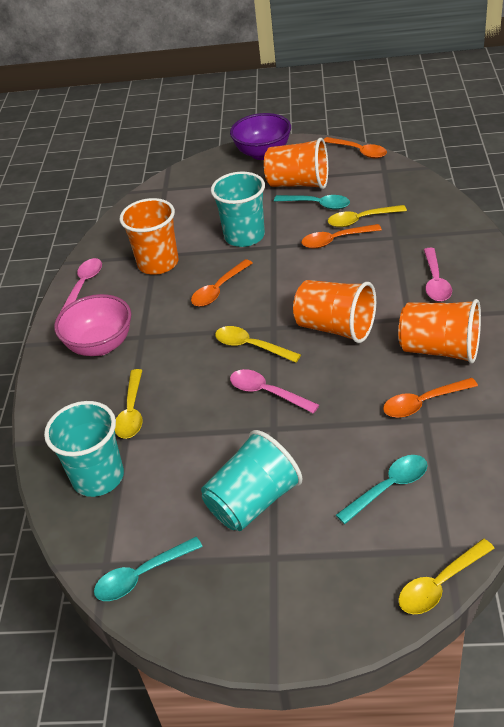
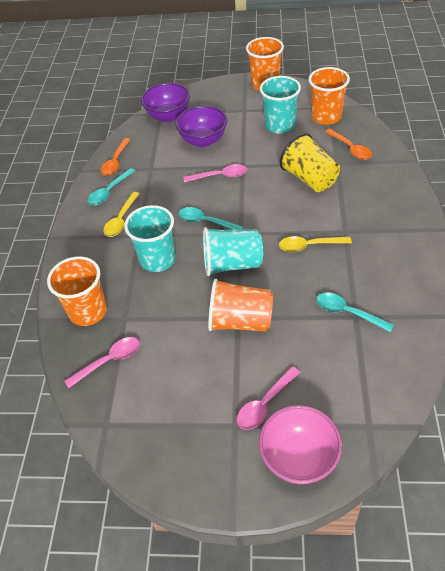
orange spoon: 4 -> 2
purple bowl: 1 -> 2
yellow cup: 0 -> 1
yellow spoon: 4 -> 2

